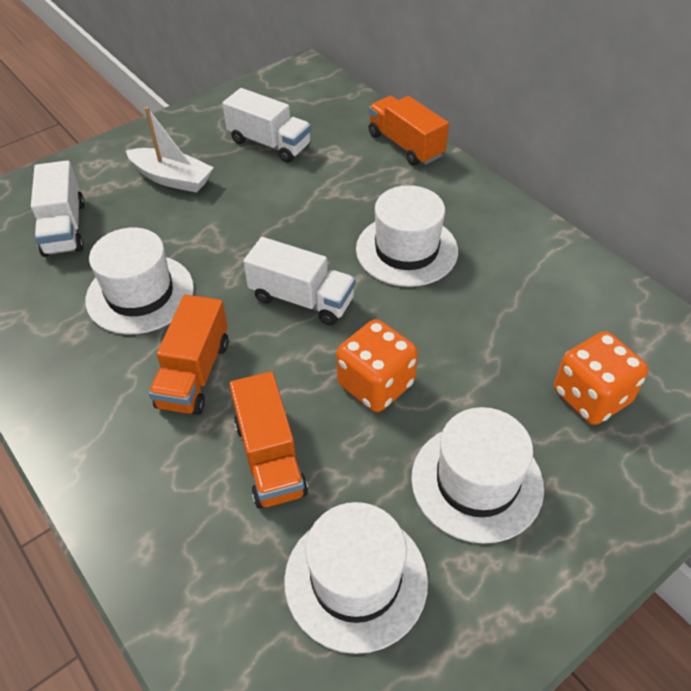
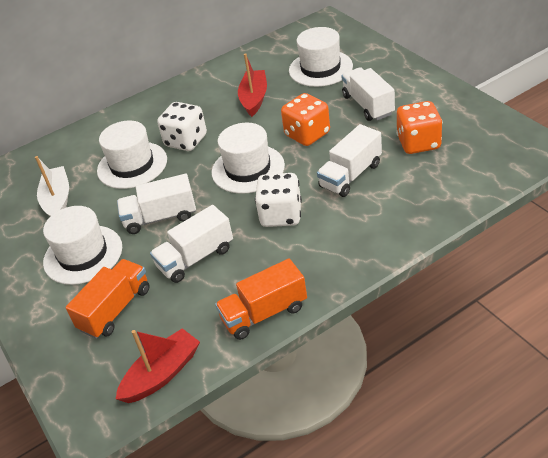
orange truck: 3 -> 2
red boat: 0 -> 2
white dice: 0 -> 2
white truck: 3 -> 4

